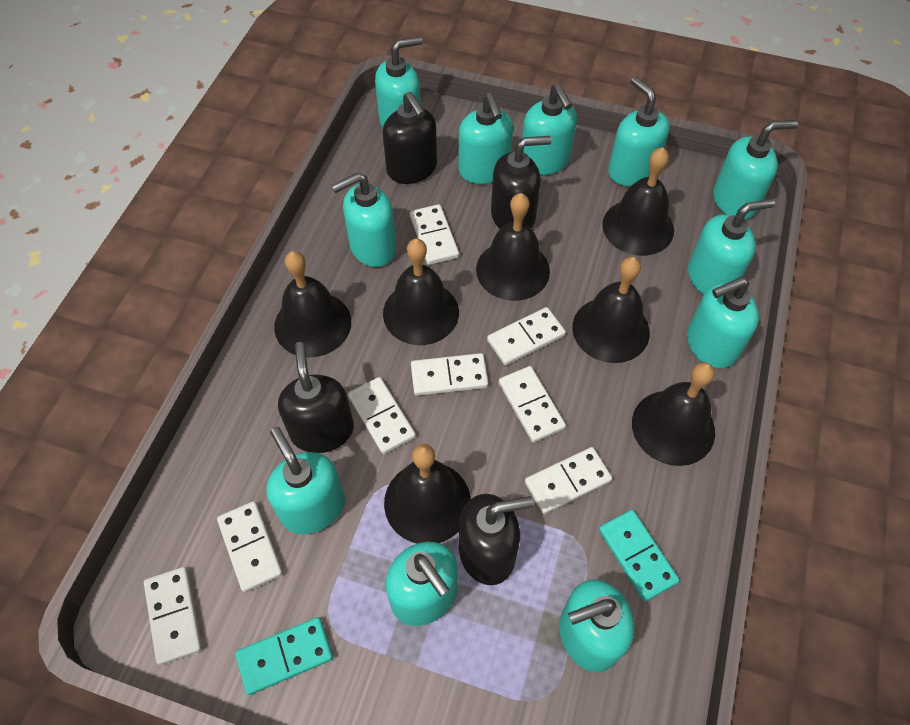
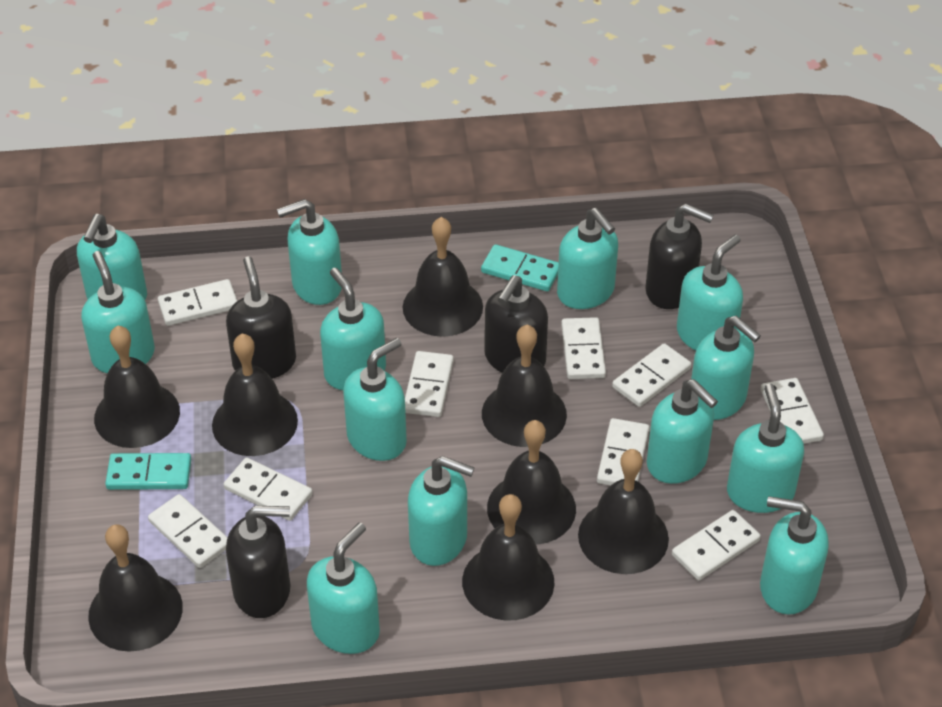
black bell: 7 -> 8
turquoise soap dispenser: 11 -> 13
white domino: 8 -> 9

